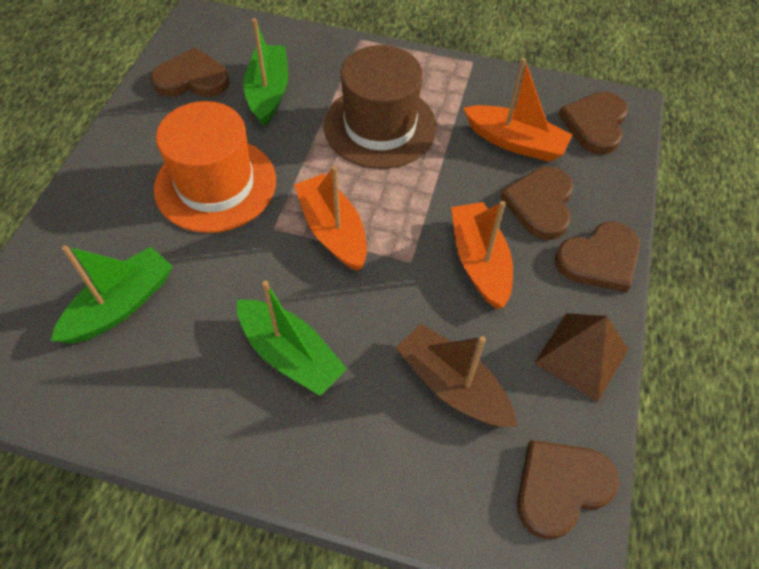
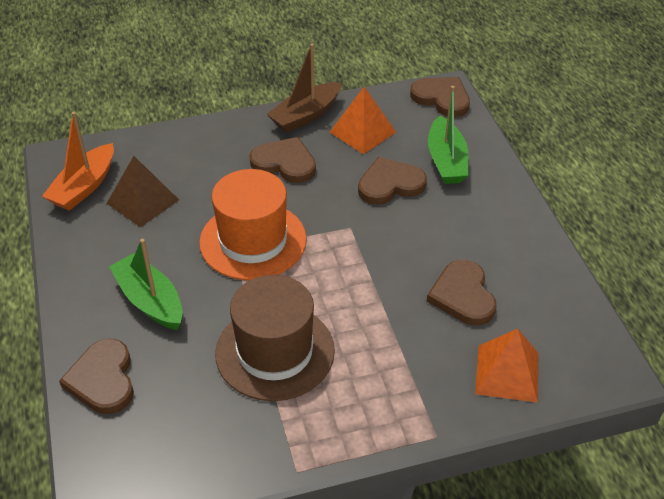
green boat: 3 -> 2
orange boat: 3 -> 1
orange pyramid: 0 -> 2

